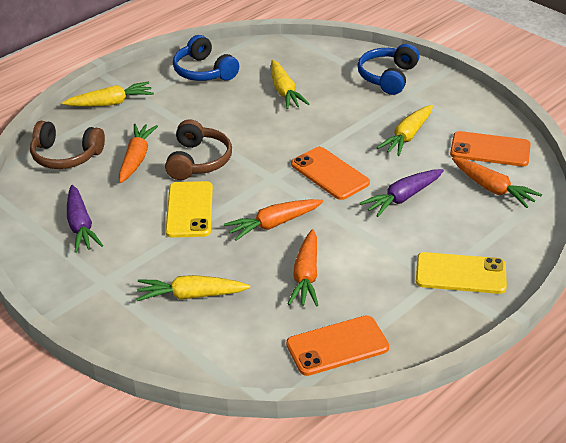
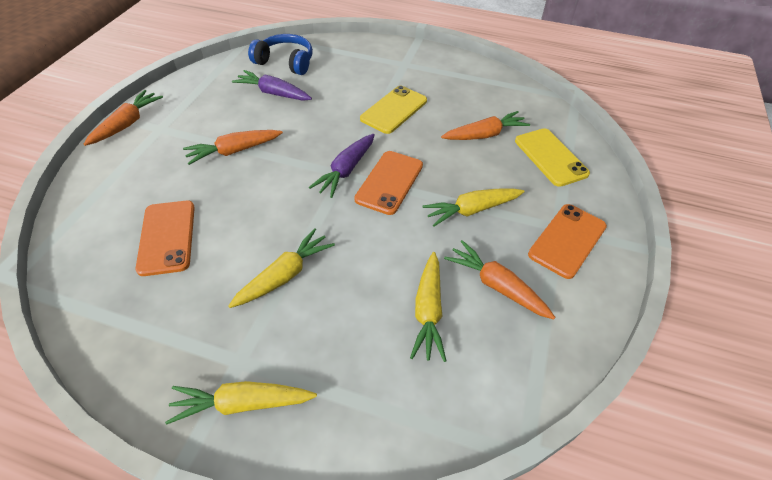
blue headphones: 2 -> 1
brown headphones: 2 -> 0

